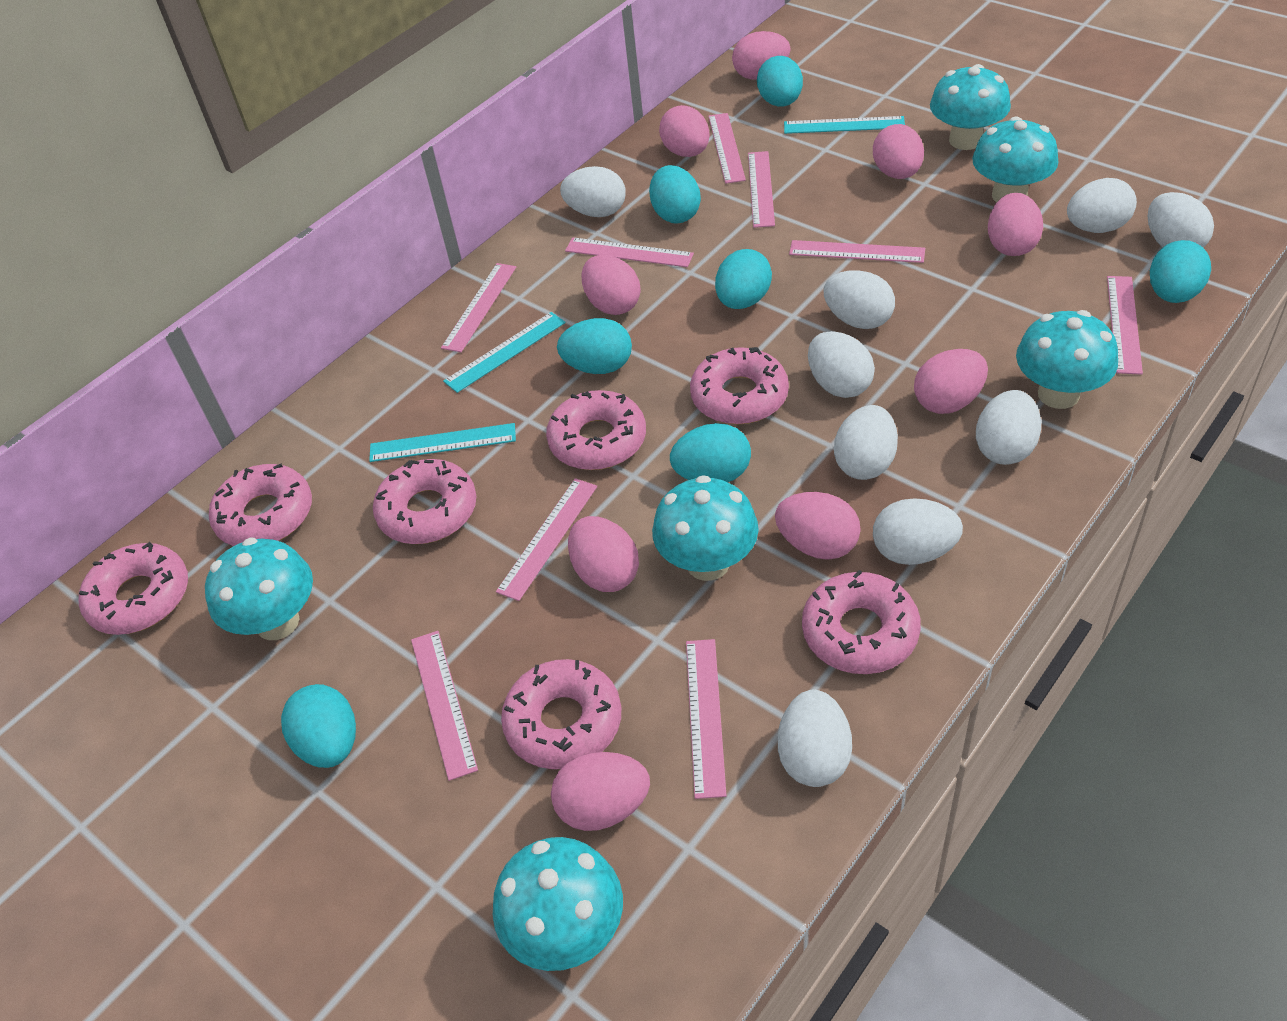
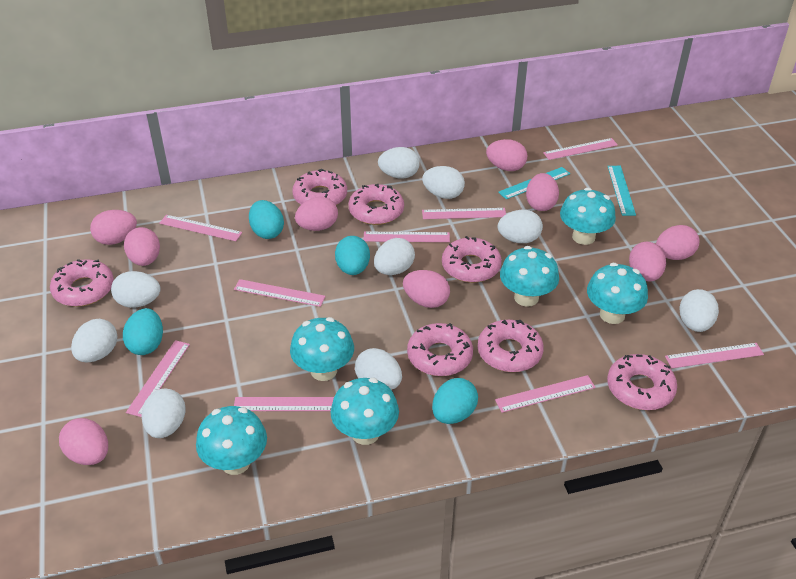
turquoise egg: 7 -> 4
turquoise ruler: 3 -> 2

